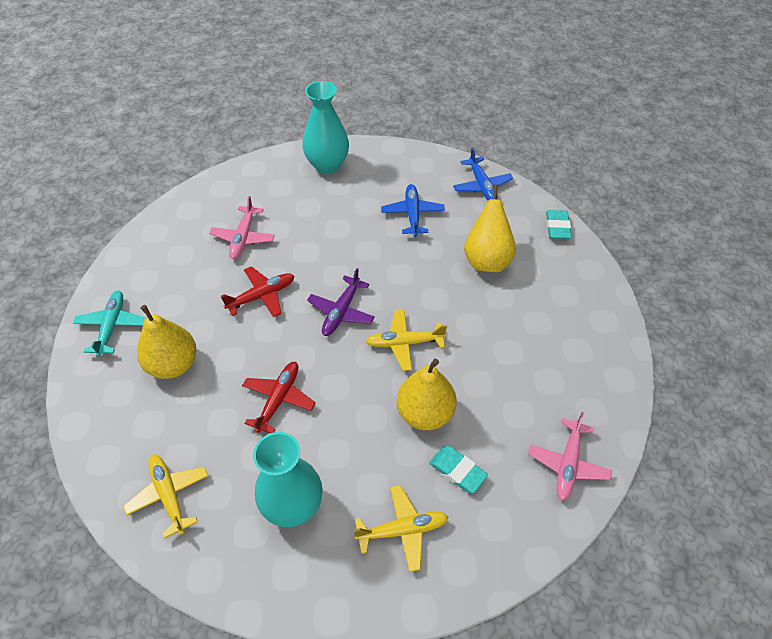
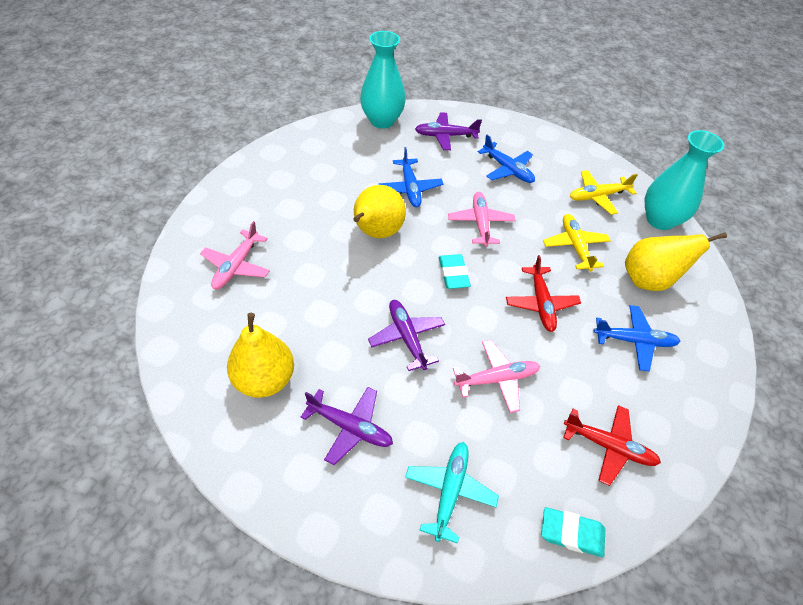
blue plane: 2 -> 3
pink plane: 2 -> 3
purple plane: 1 -> 3
yellow plane: 3 -> 2

